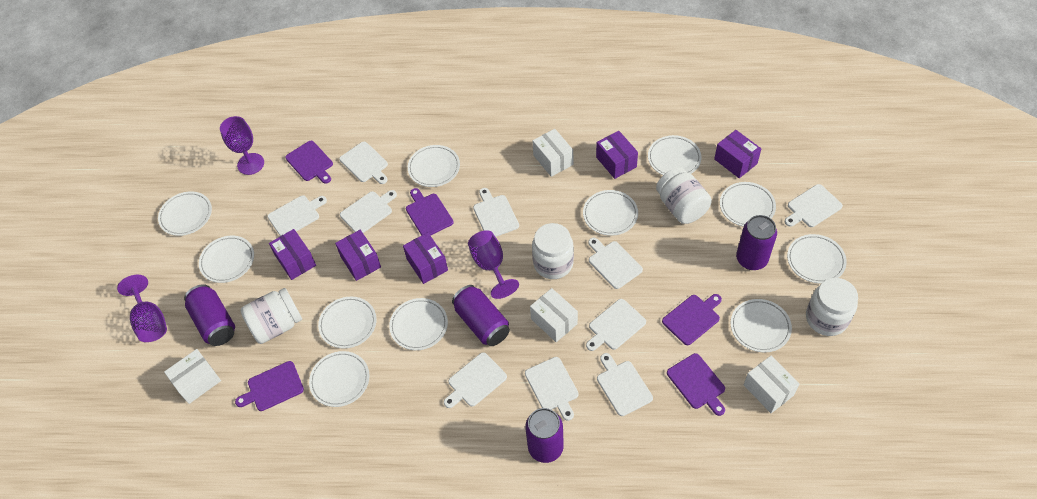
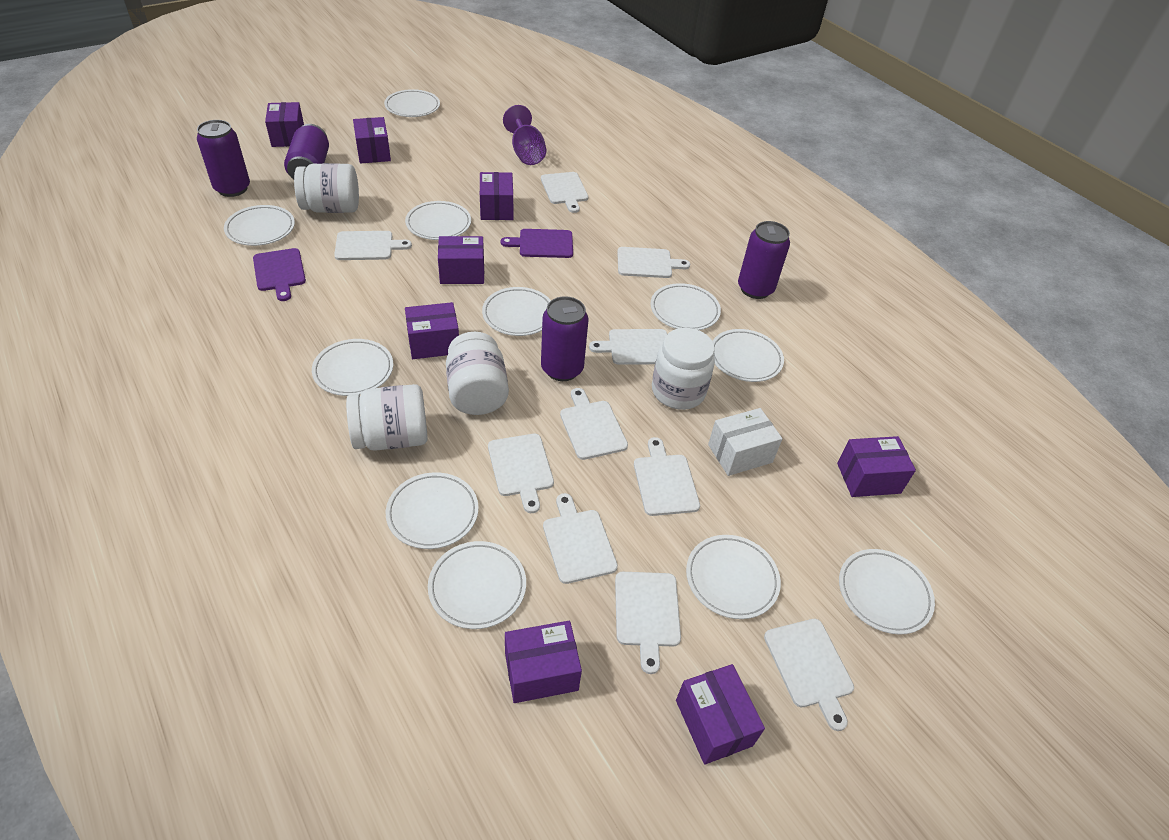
purple box: 5 -> 8
purple cutting board: 5 -> 2
purple goblet: 3 -> 1
white box: 4 -> 1

